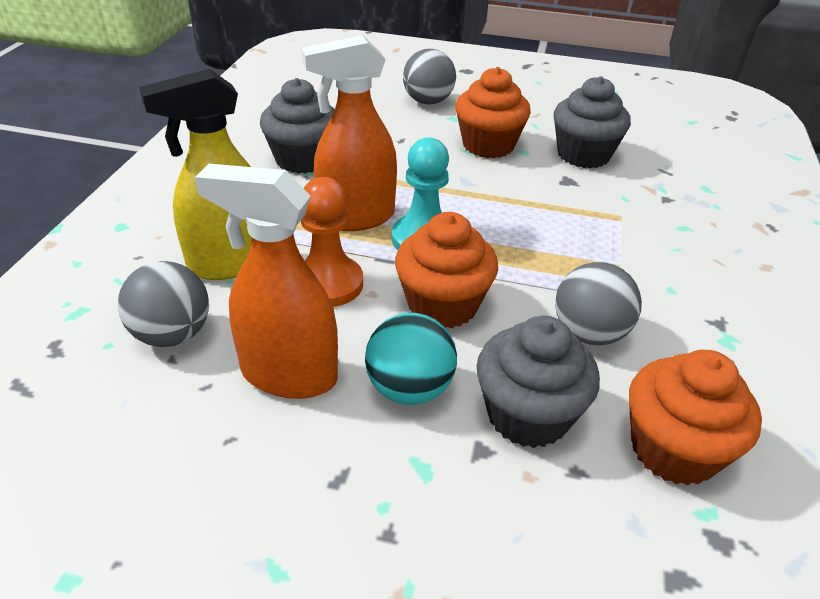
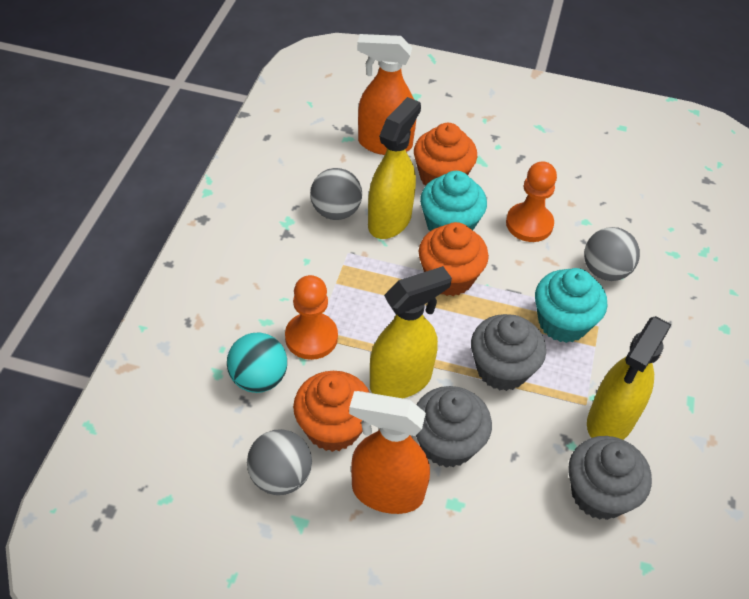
orange pawn: 1 -> 2
turquoise cupcake: 0 -> 2
turquoise pawn: 1 -> 0
yellow spray bottle: 1 -> 3

